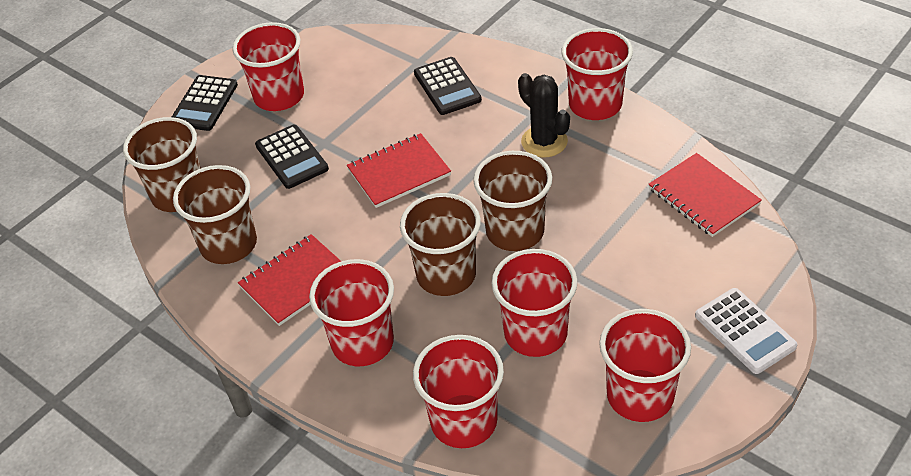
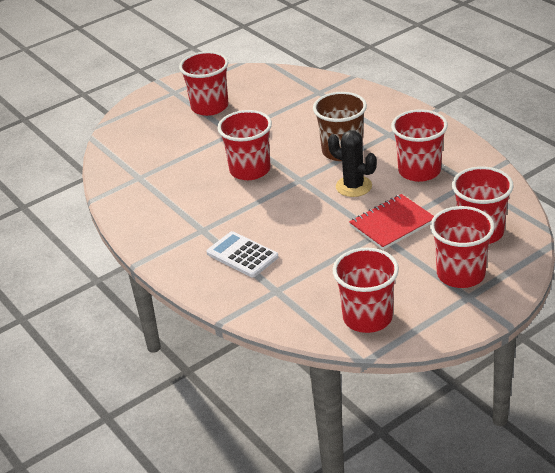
black calculator: 3 -> 0
brown cup: 4 -> 1
red notebook: 3 -> 1

